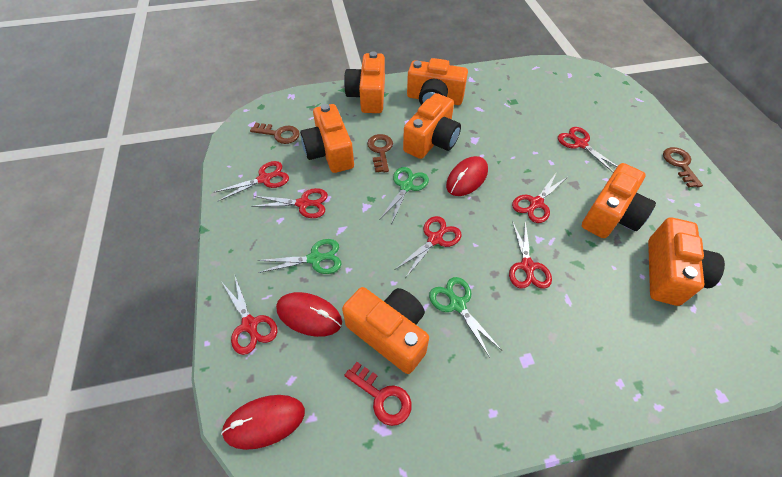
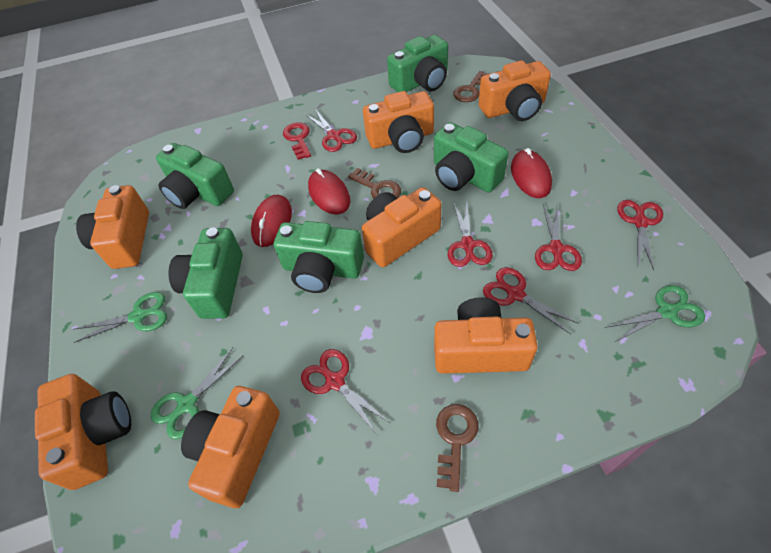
green camera: 0 -> 5
red scissors: 7 -> 6

